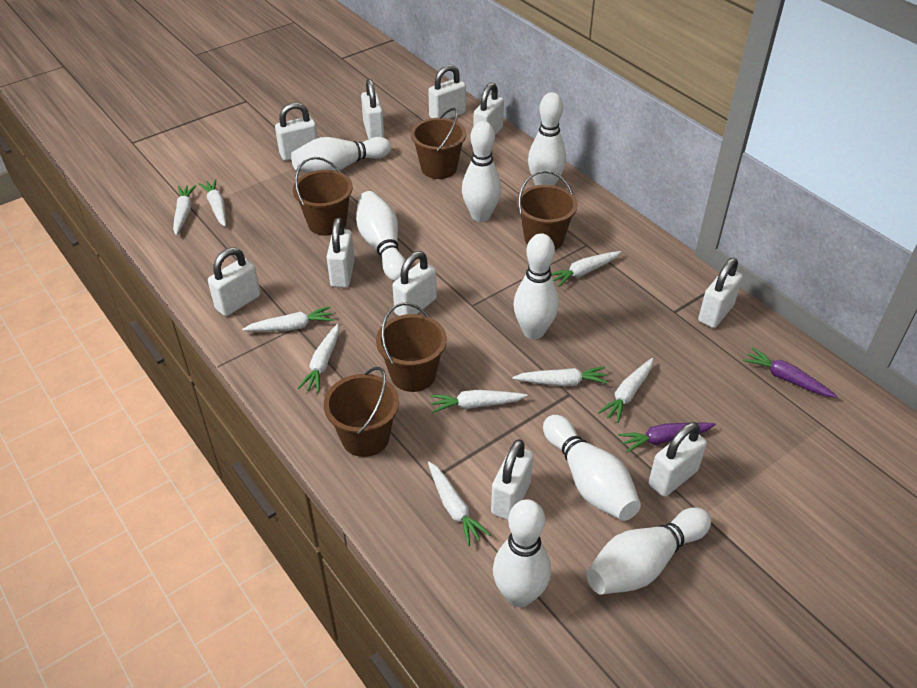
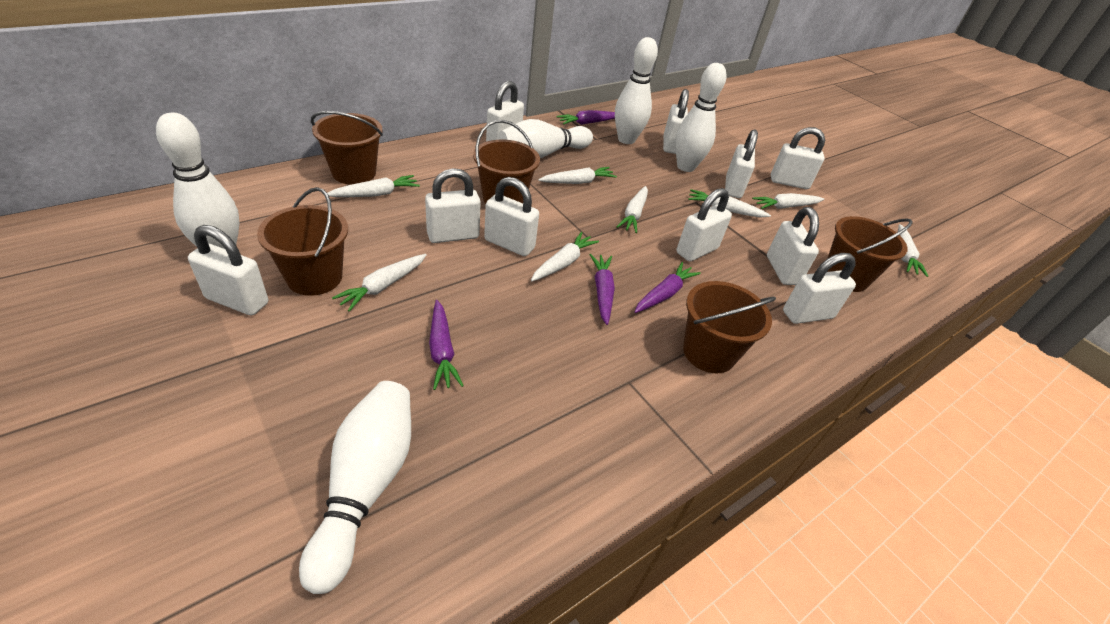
purple carrot: 2 -> 4
white bowling pin: 8 -> 5
white carrot: 9 -> 8

